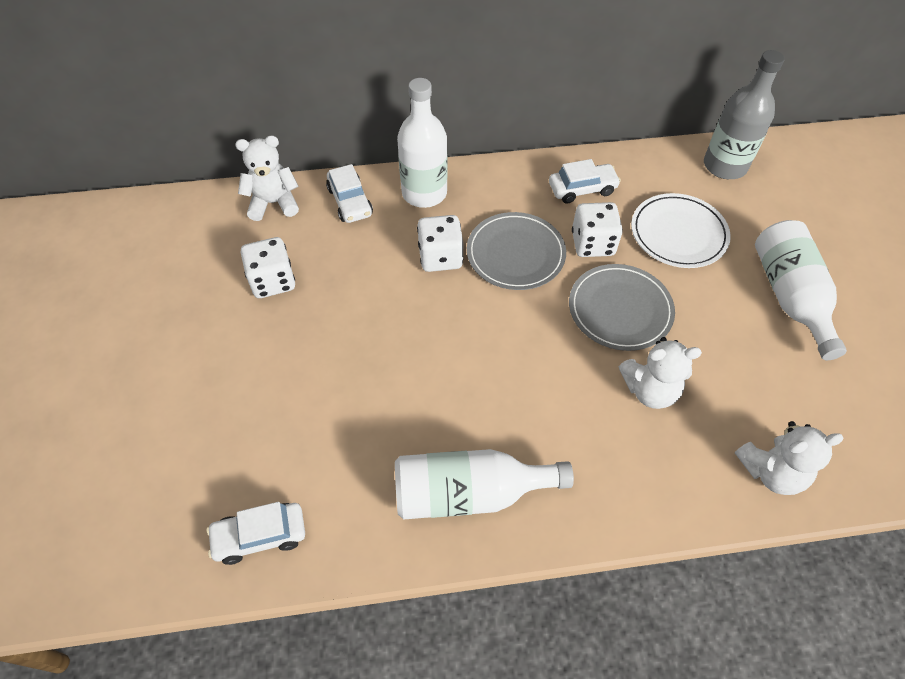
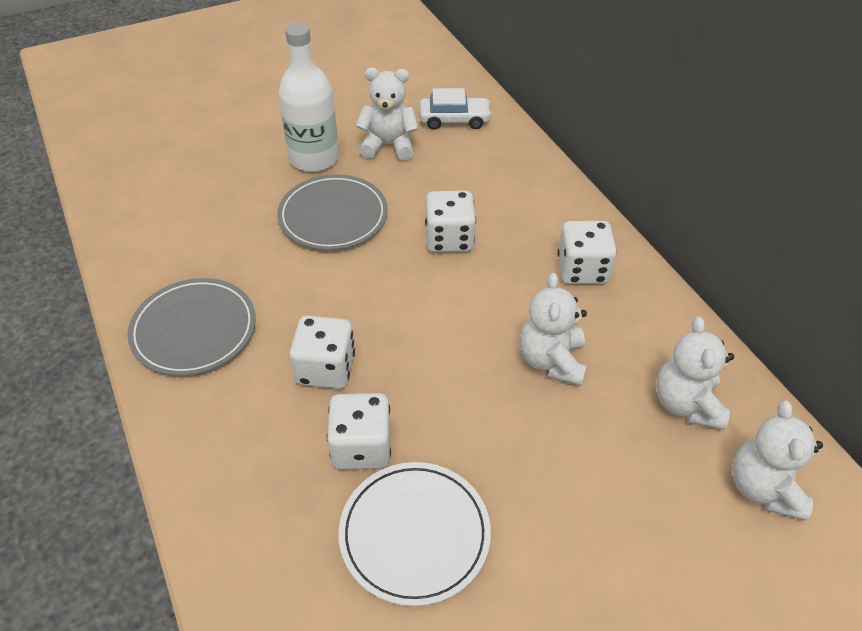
grey bottle: 1 -> 0
white bottle: 3 -> 1
white car: 3 -> 1
white dice: 3 -> 4
white teddy bear: 3 -> 4

